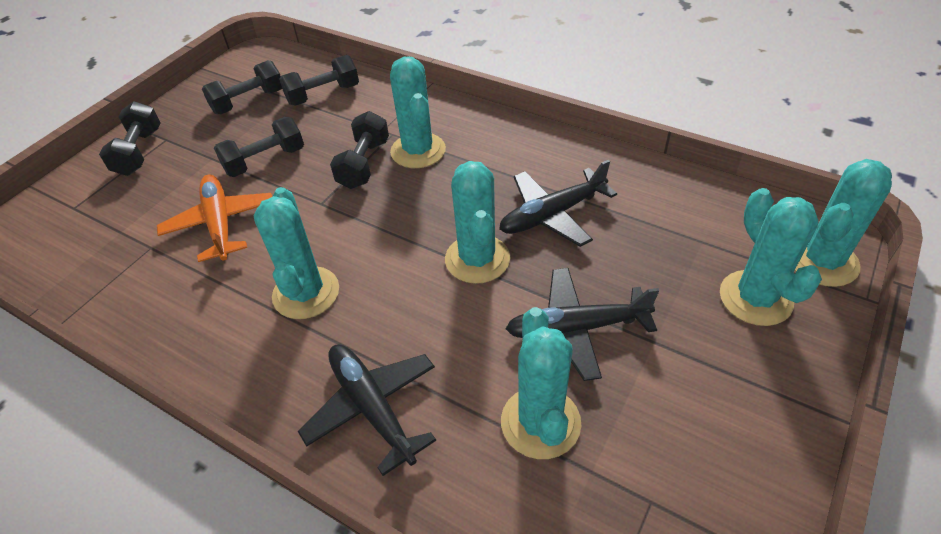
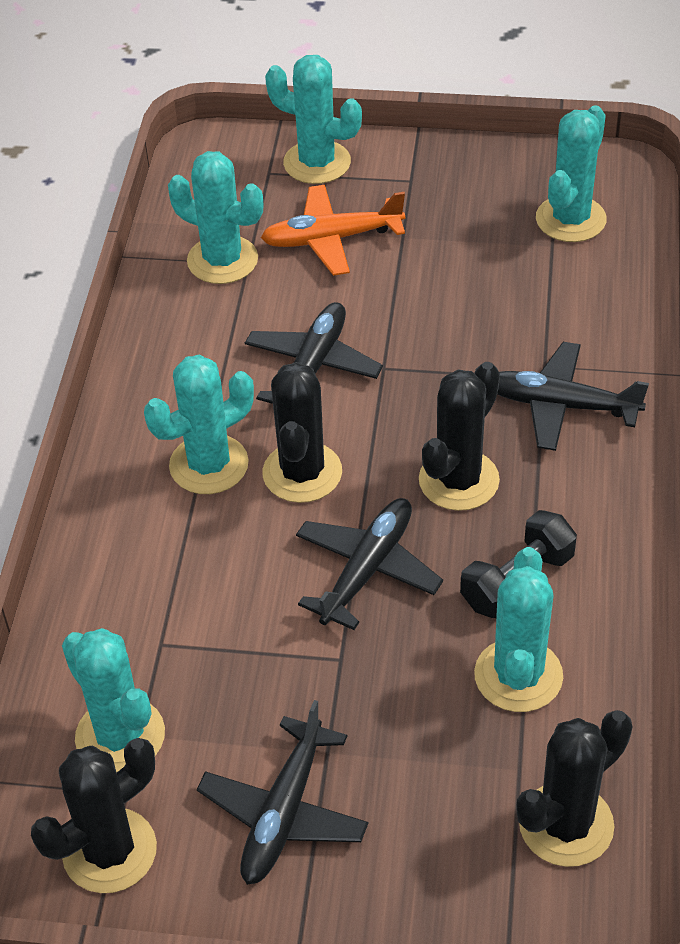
black cactus: 0 -> 4
black dumbbell: 5 -> 1
black plane: 3 -> 4

